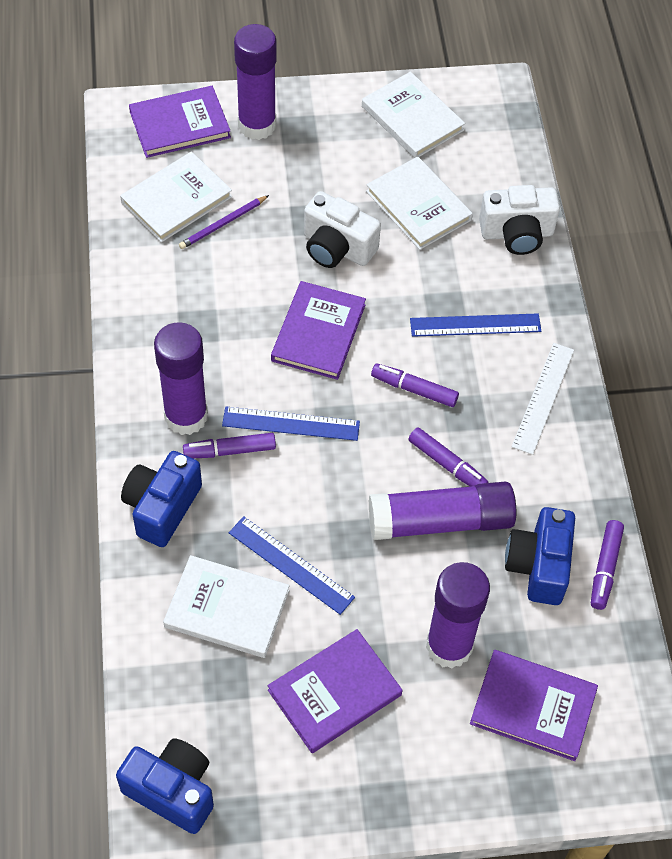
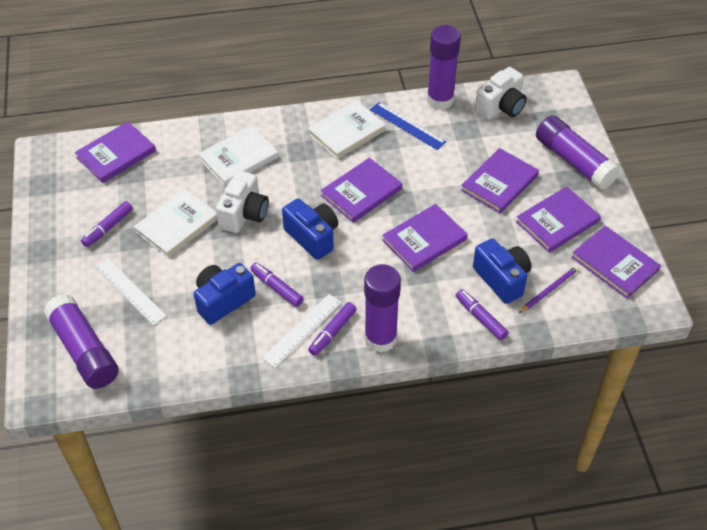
blue ruler: 3 -> 1
purple book: 4 -> 6
white book: 4 -> 3
white ruler: 1 -> 2

